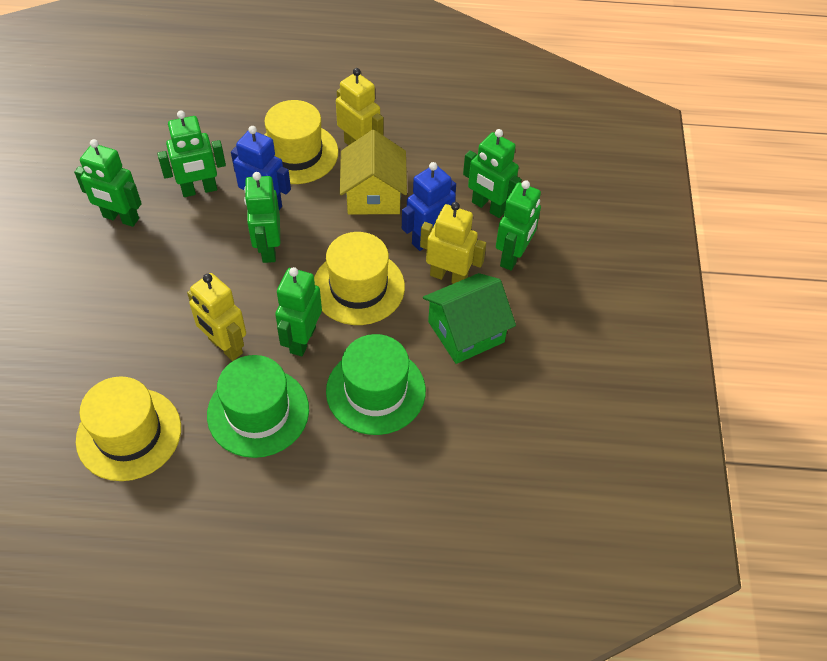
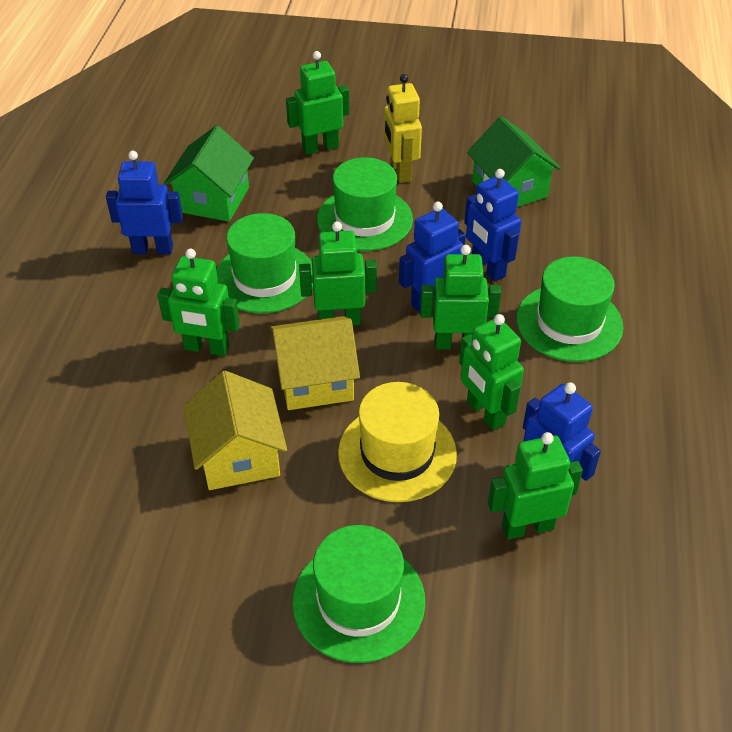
blue robot: 2 -> 4
green hat: 2 -> 4
green house: 1 -> 2
yellow hat: 3 -> 1
yellow house: 1 -> 2
yellow robot: 3 -> 1

